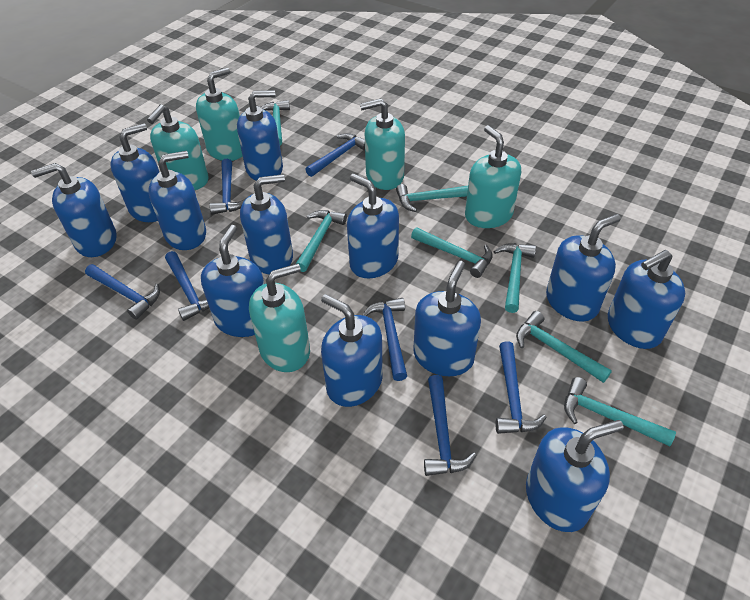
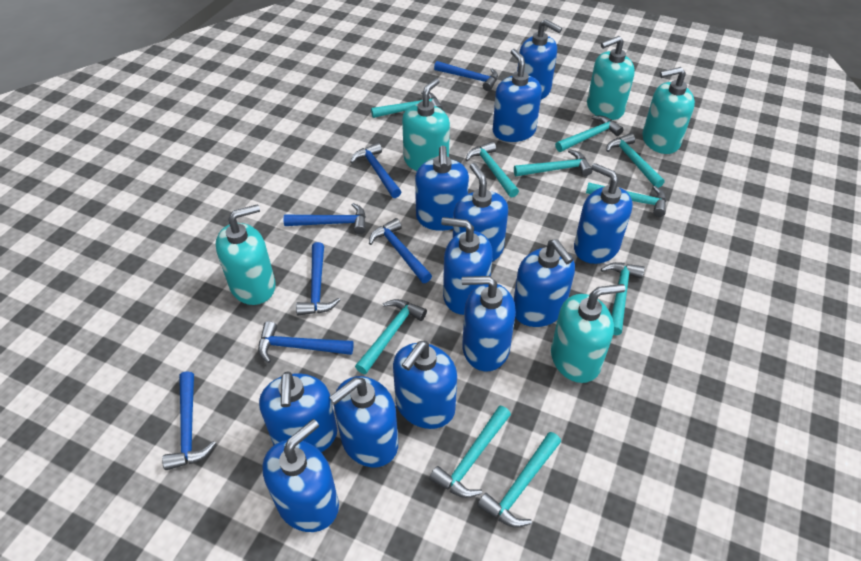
turquoise hammer: 7 -> 10

